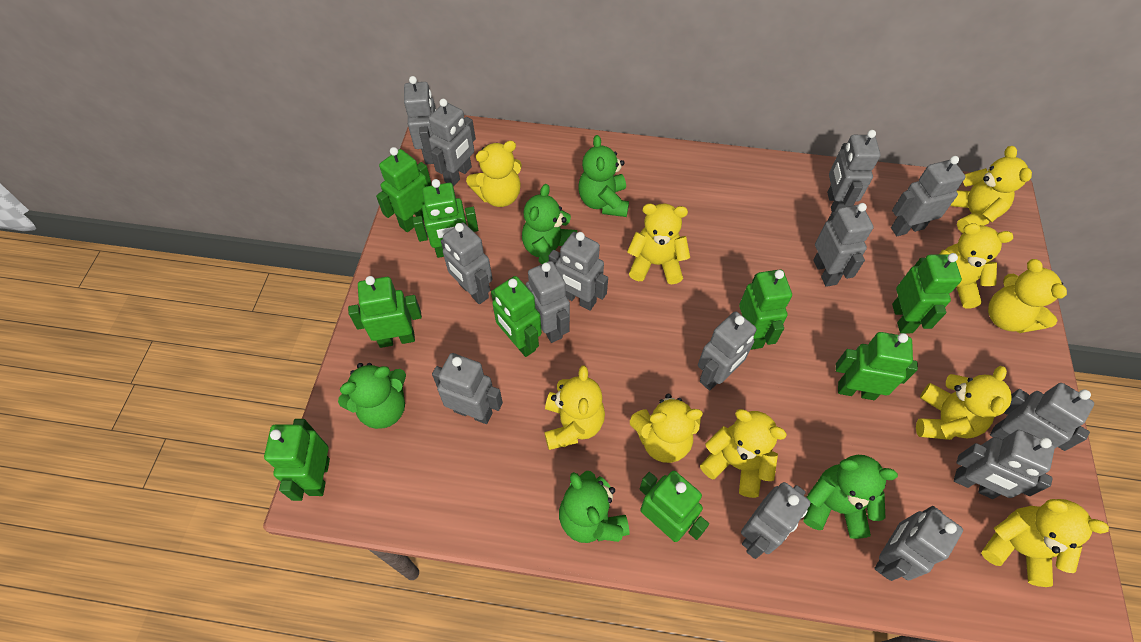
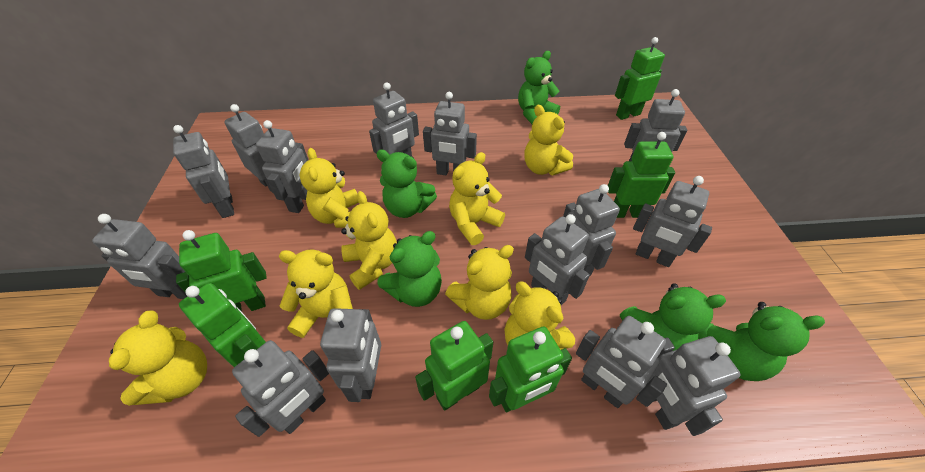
green robot: 9 -> 6
yellow teddy bear: 10 -> 8

